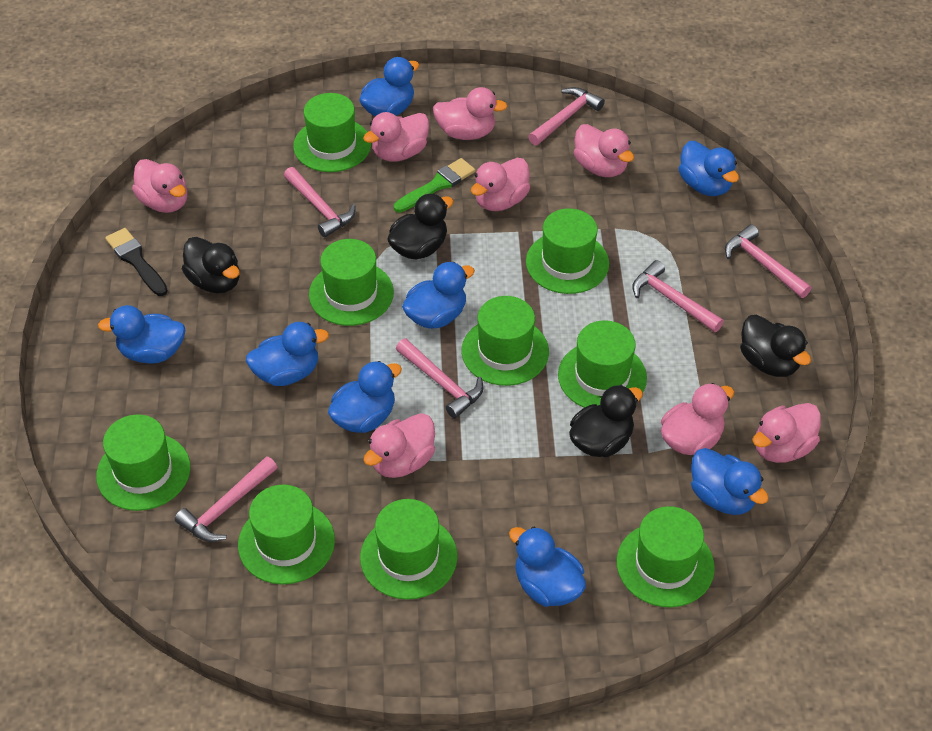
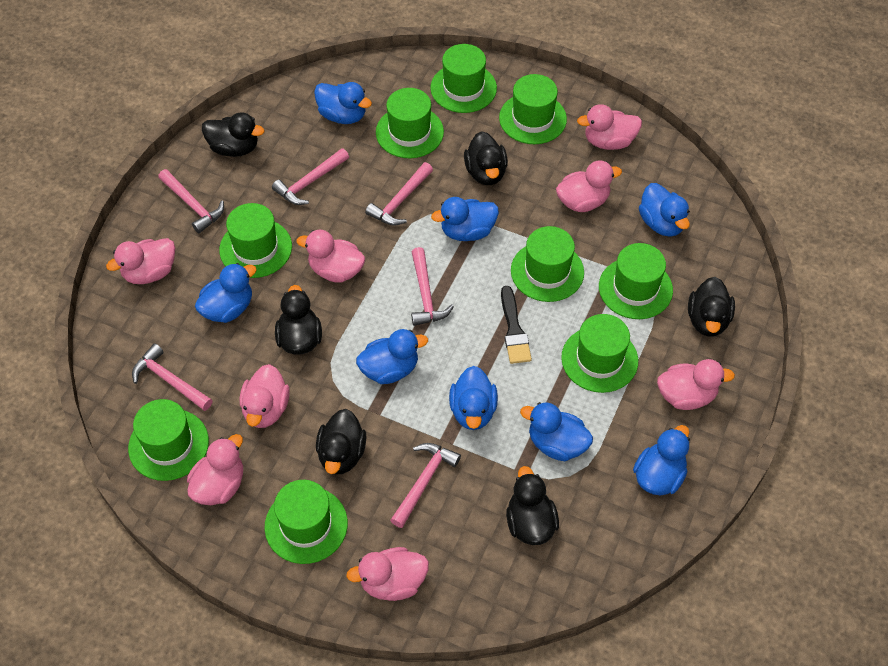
black duck: 4 -> 6
green brush: 1 -> 0

